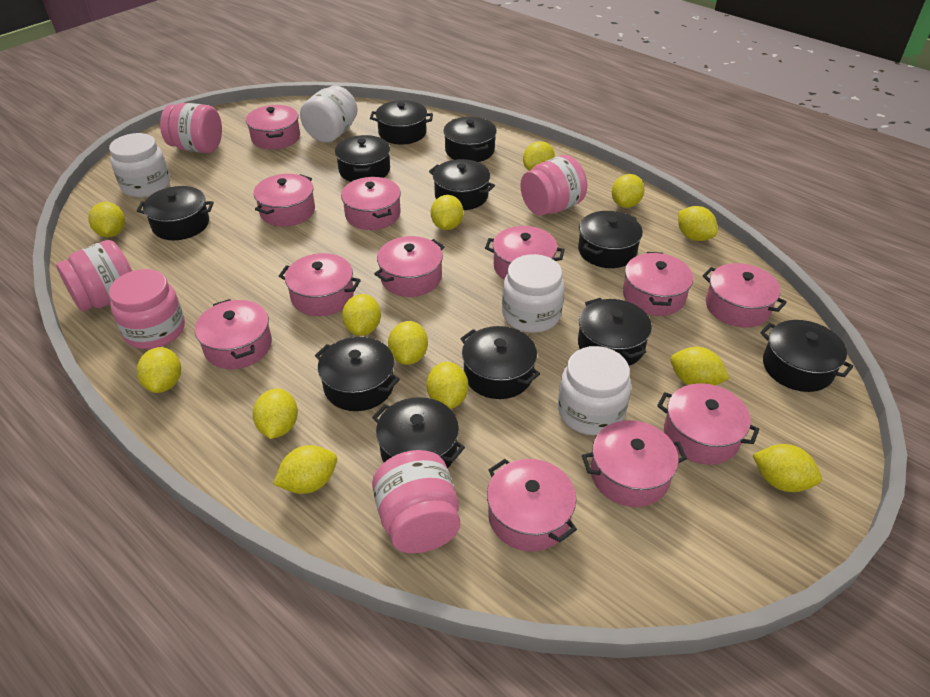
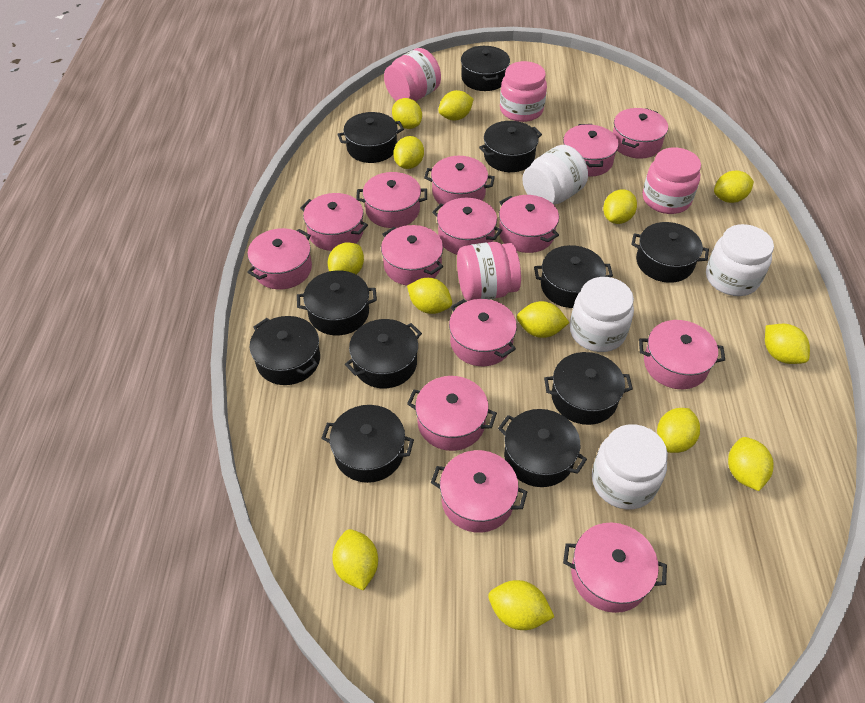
pink jar: 5 -> 4
pink pot: 12 -> 14

